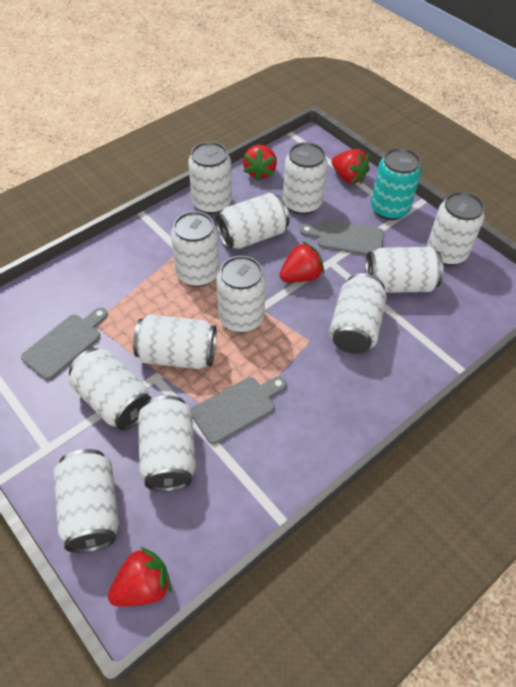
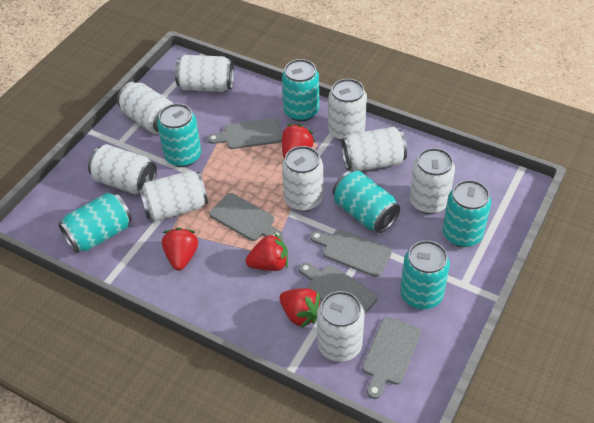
grey cutting board: 3 -> 5
turquoise can: 1 -> 6
white can: 12 -> 9

